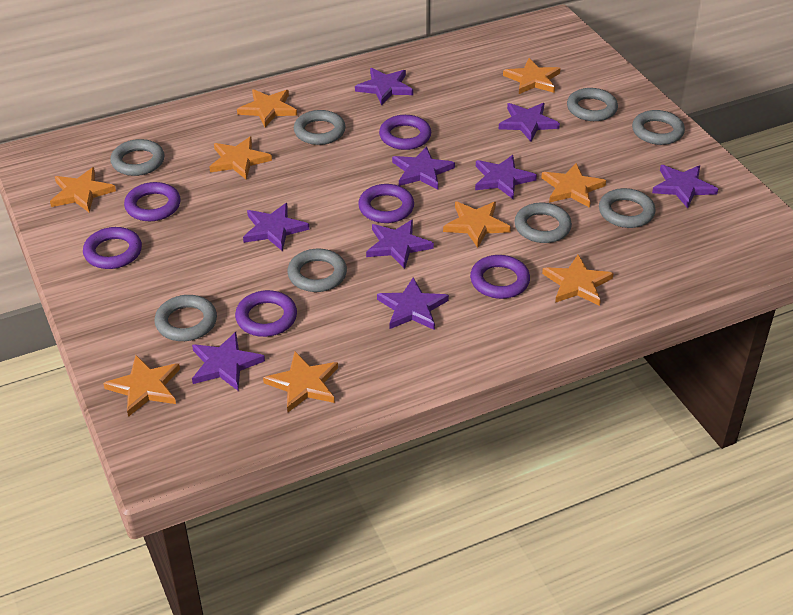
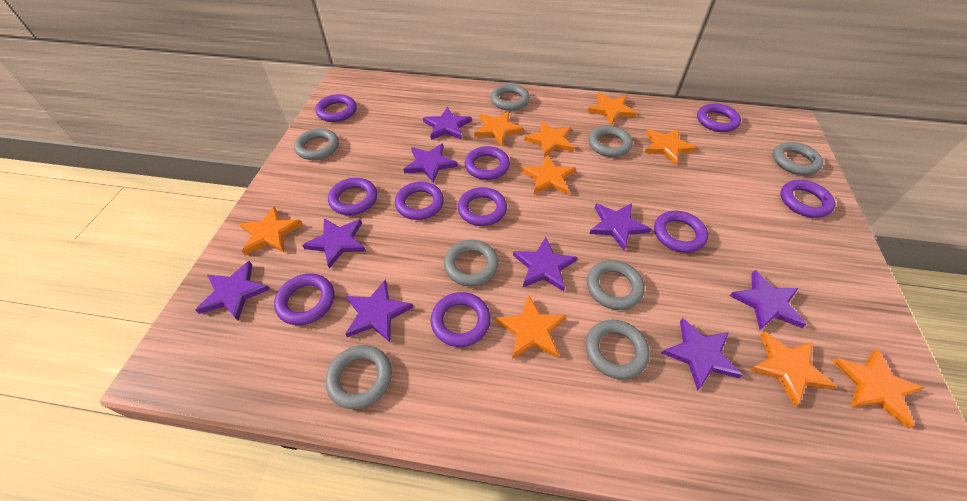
purple ring: 6 -> 10

